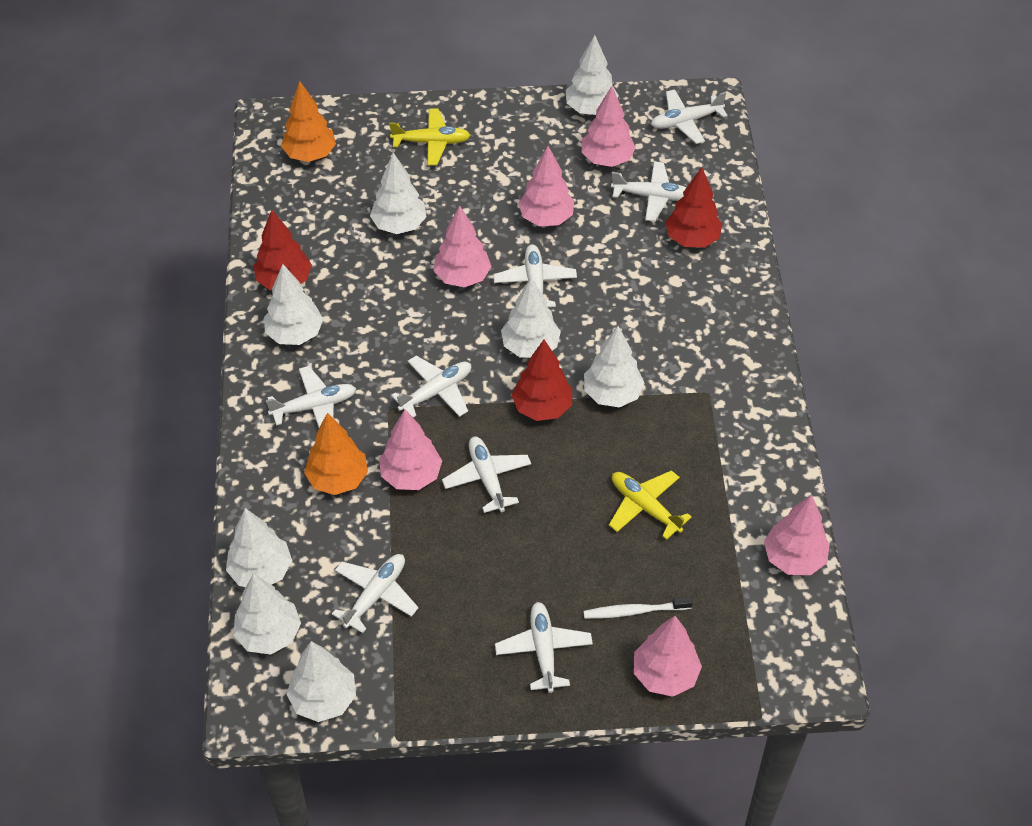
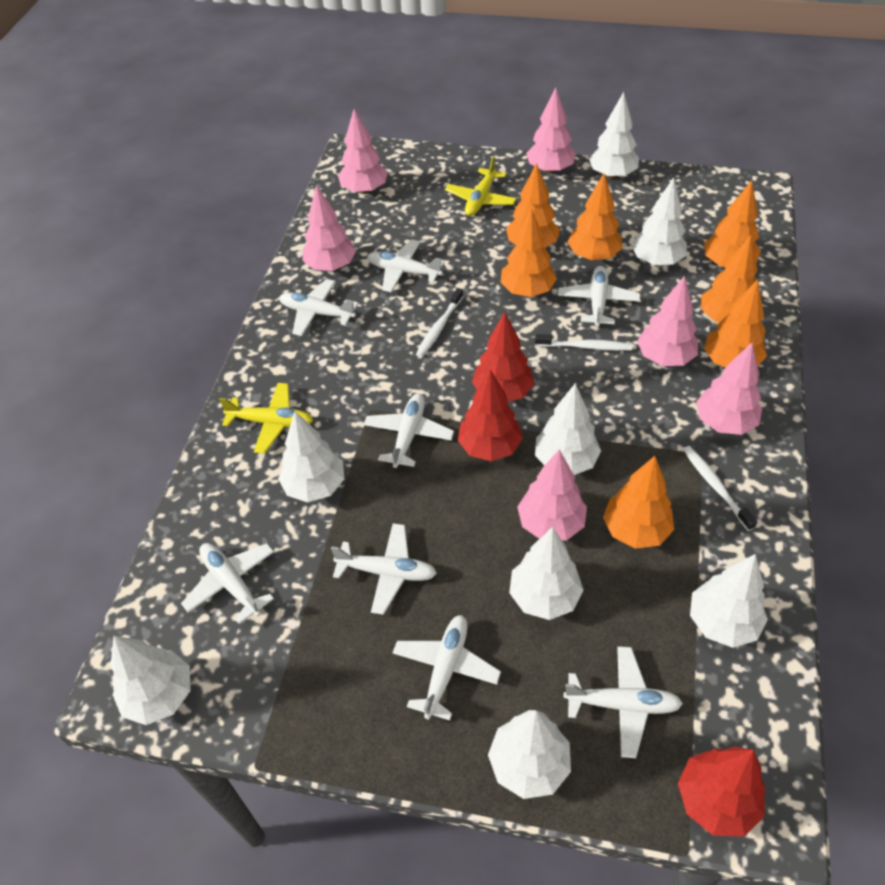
orange tree: 2 -> 7
white toothbrush: 1 -> 3

